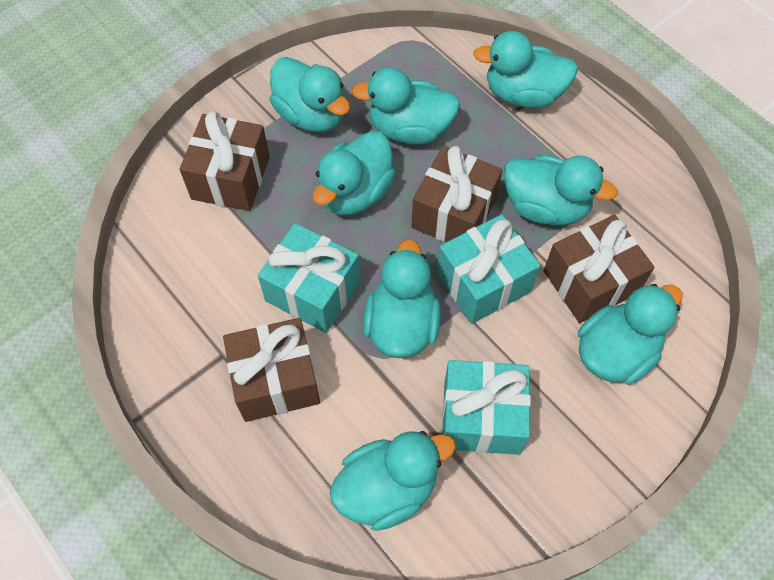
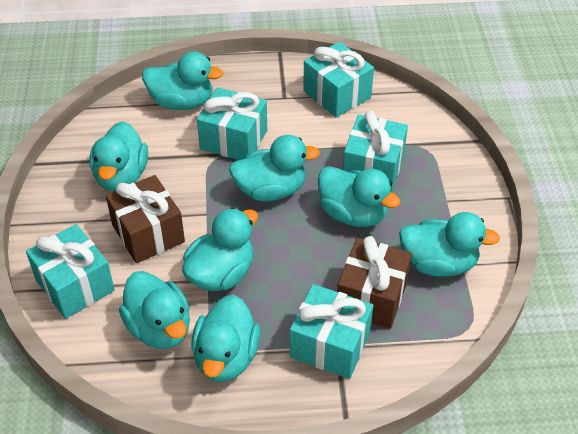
brown gift: 4 -> 2
turquoise gift: 3 -> 5

